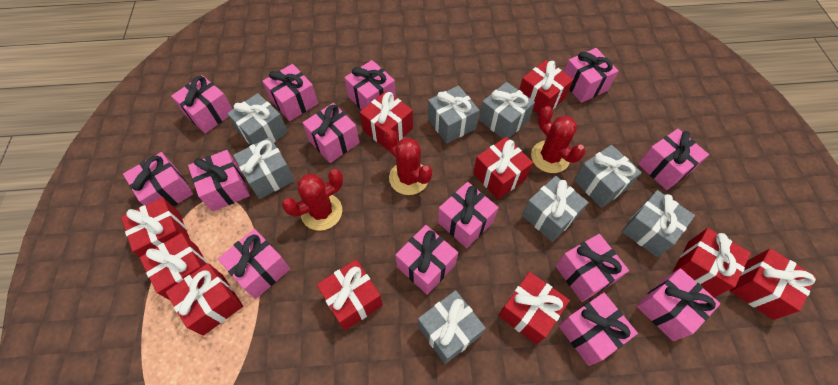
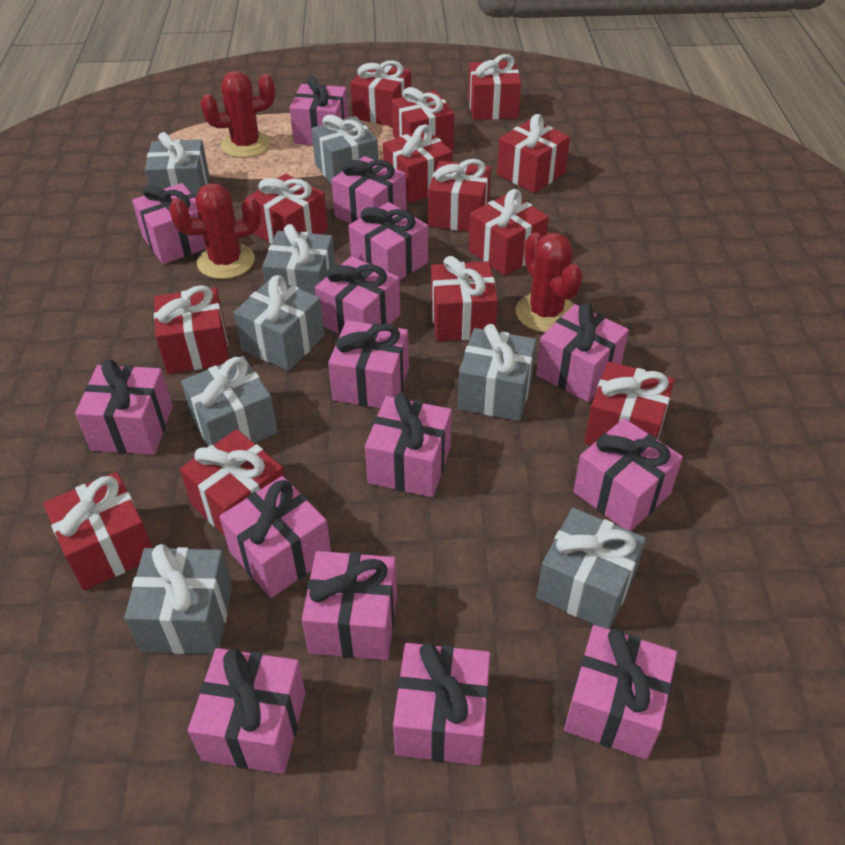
pink gift: 14 -> 15
red gift: 10 -> 13

